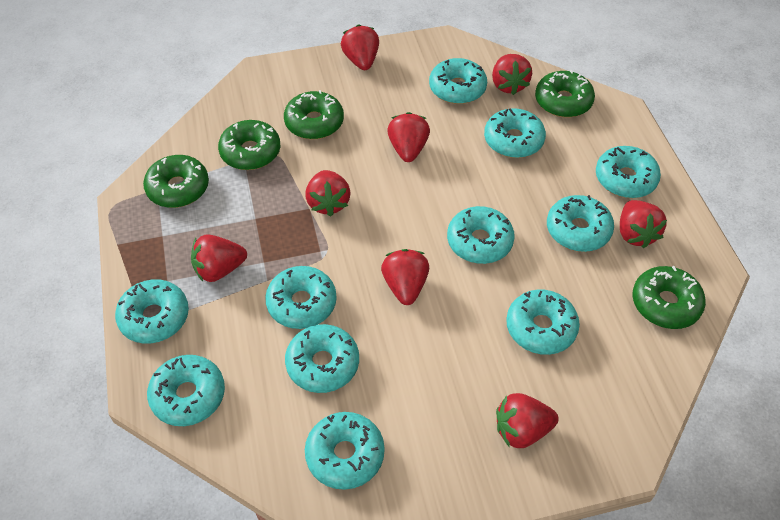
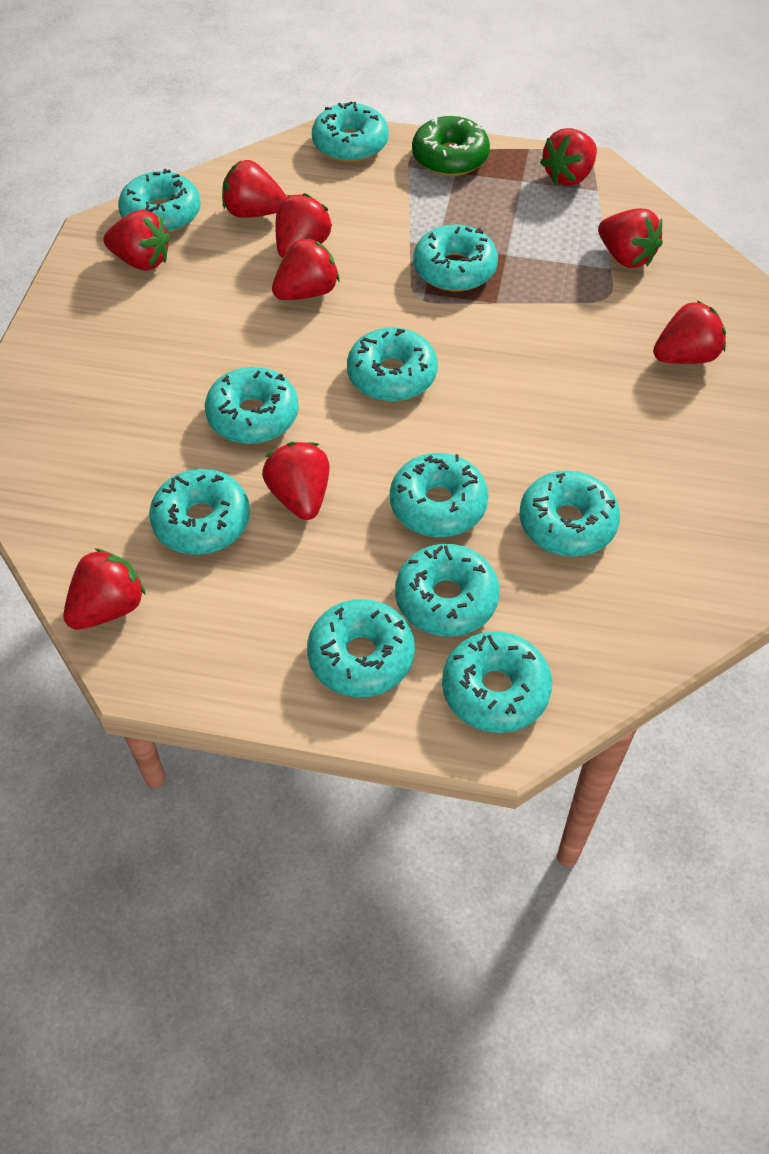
green donut: 5 -> 1
red strawberry: 8 -> 9

